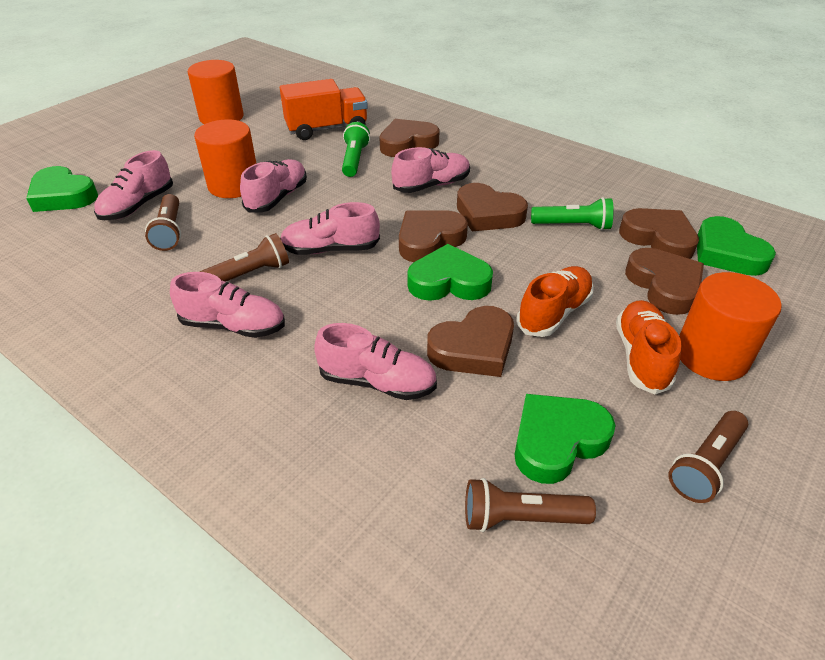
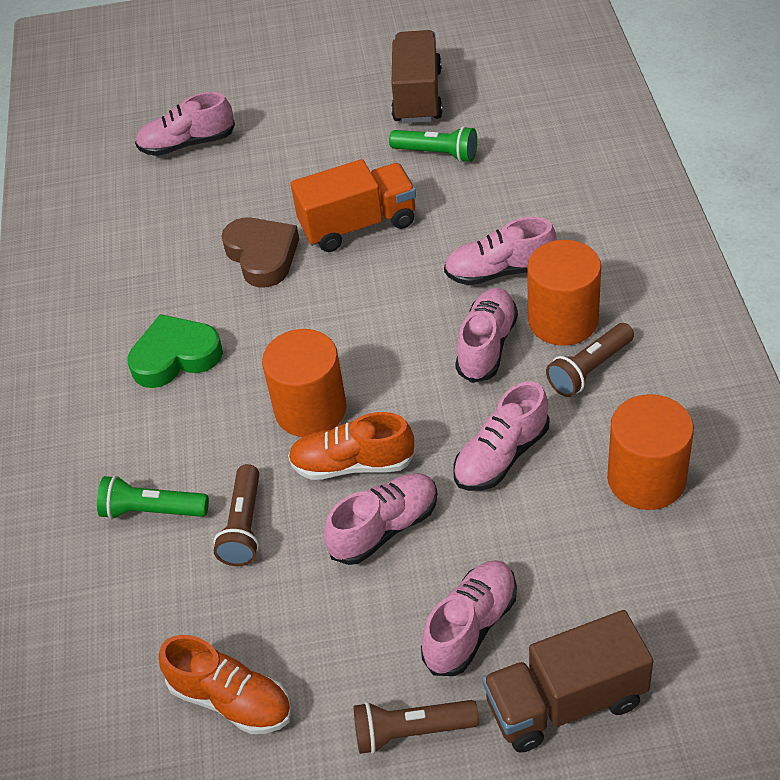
brown flashlight: 4 -> 3
brown heart: 6 -> 1
brown truck: 0 -> 2
green heart: 4 -> 1

